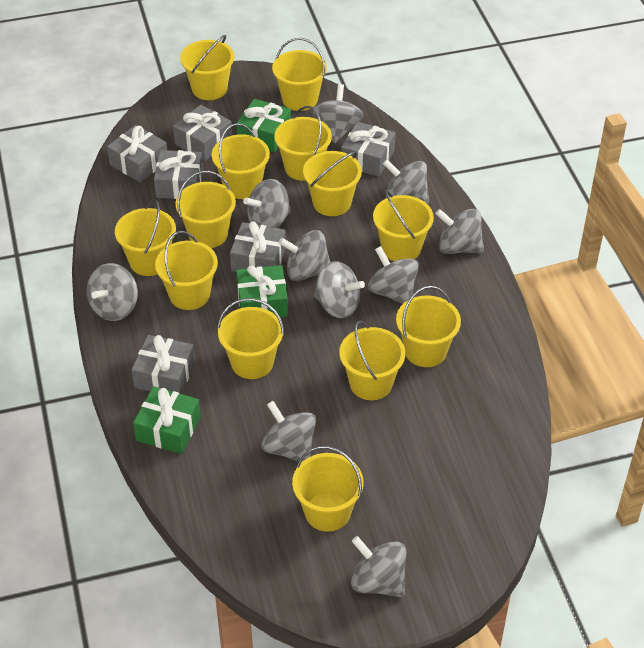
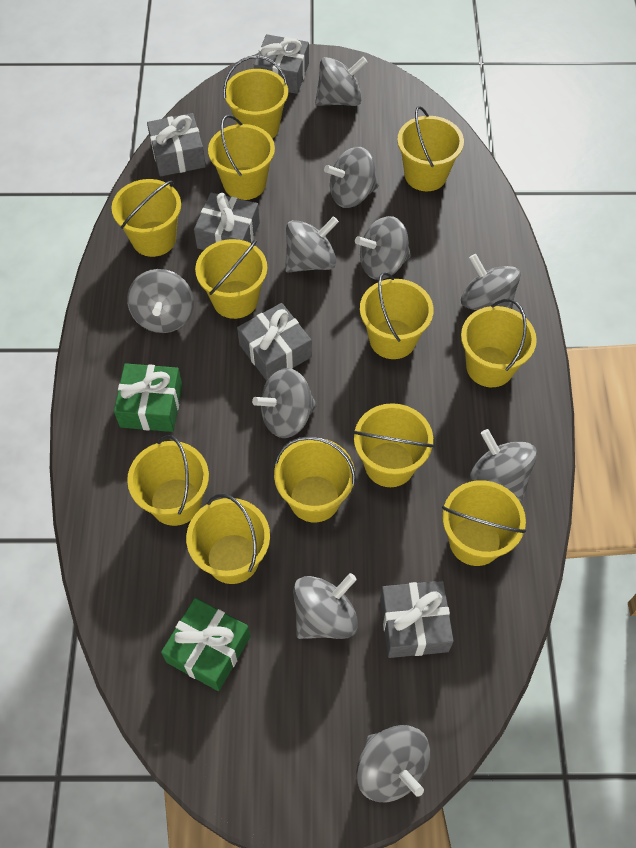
green gift: 3 -> 2
grey gift: 6 -> 5
yellow bucket: 13 -> 12

